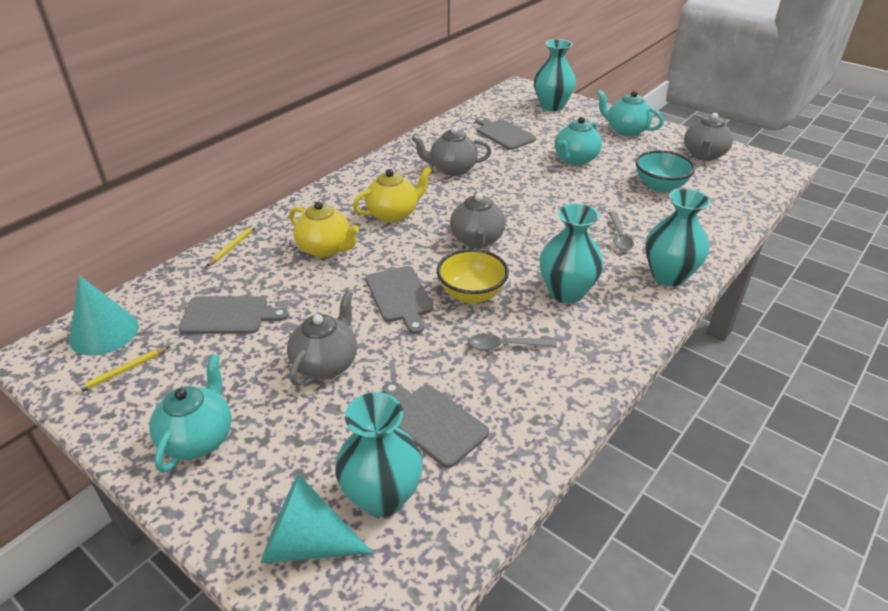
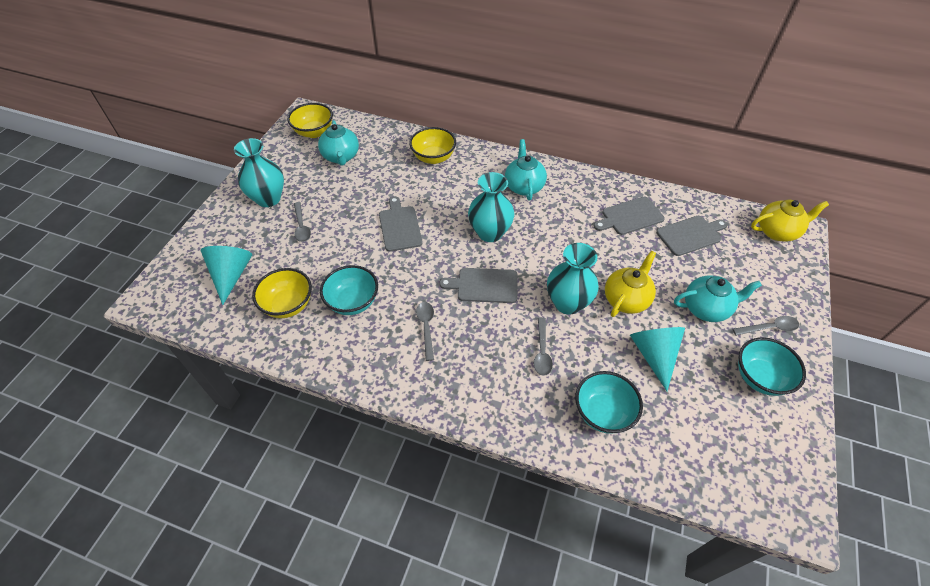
grey spoon: 2 -> 4
grey teapot: 4 -> 0
turquoise bowl: 1 -> 3
turquoise vase: 4 -> 3
yellow bowl: 1 -> 3
yellow pencil: 2 -> 0

